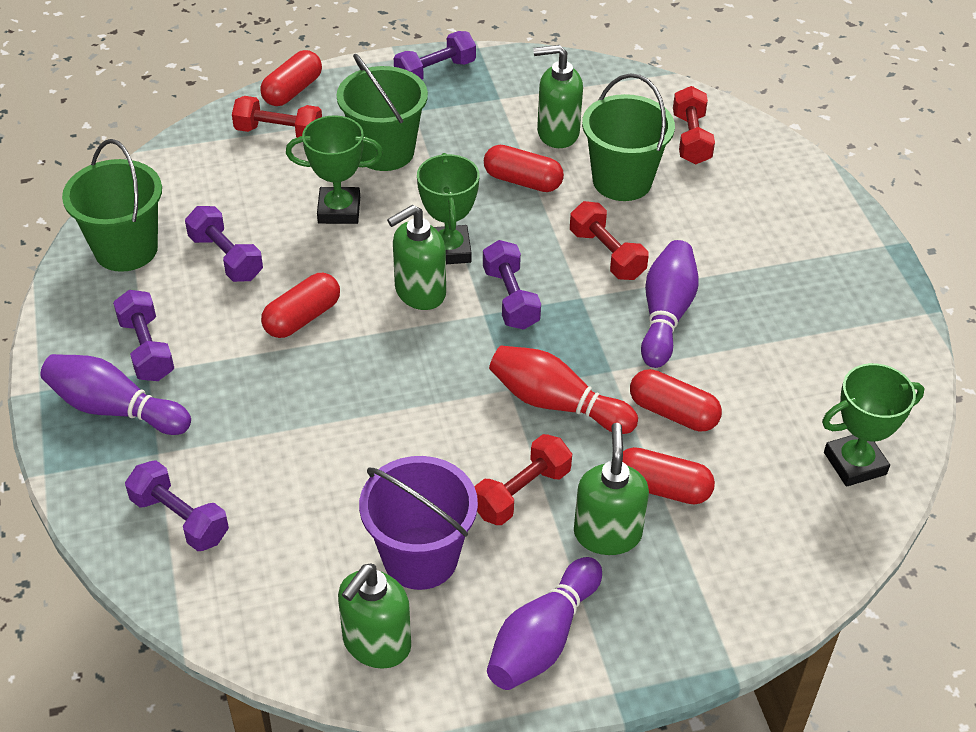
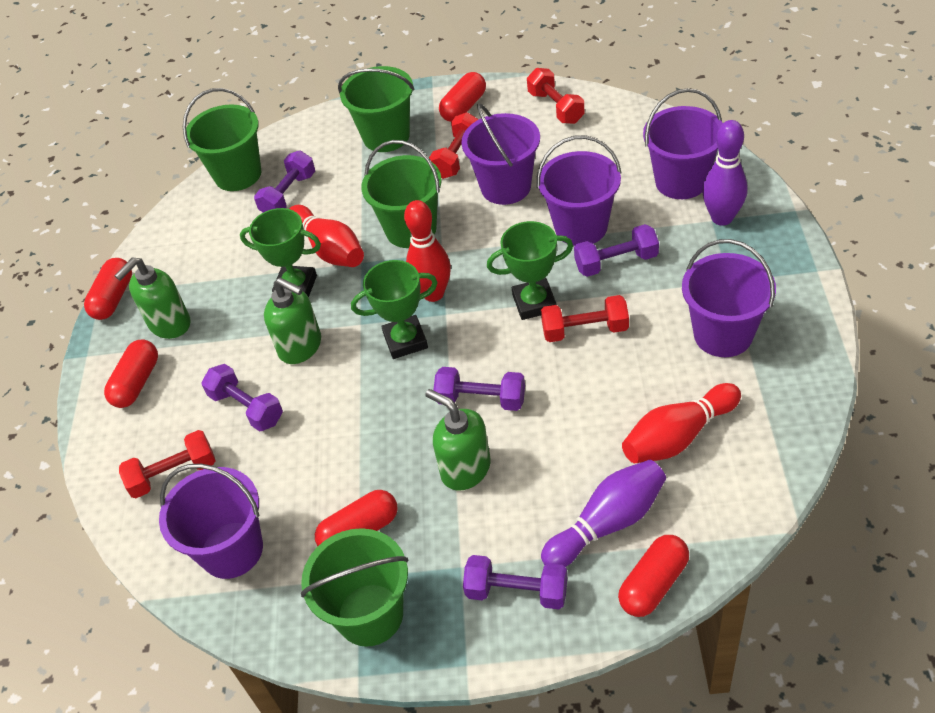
green bucket: 3 -> 4
green soap dispenser: 4 -> 3
purple bowling pin: 3 -> 2
purple bucket: 1 -> 5
red bowling pin: 1 -> 3

